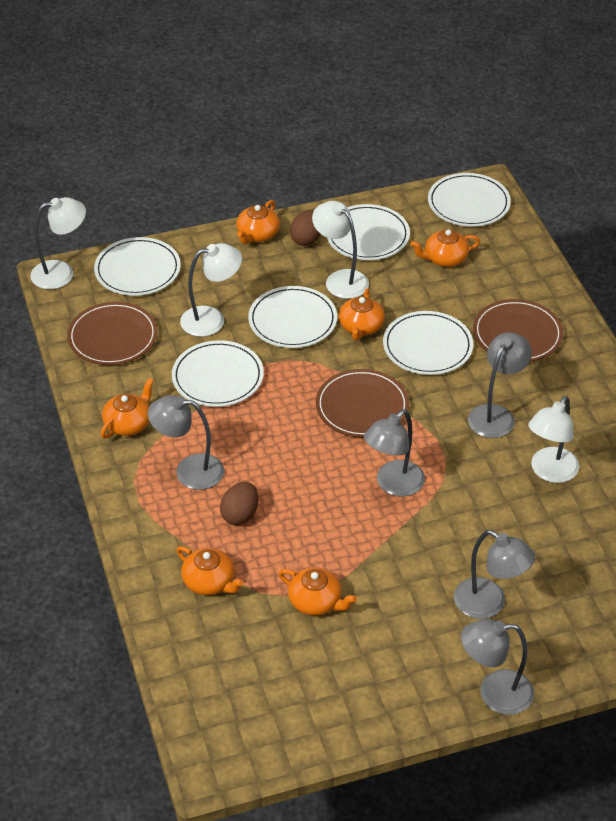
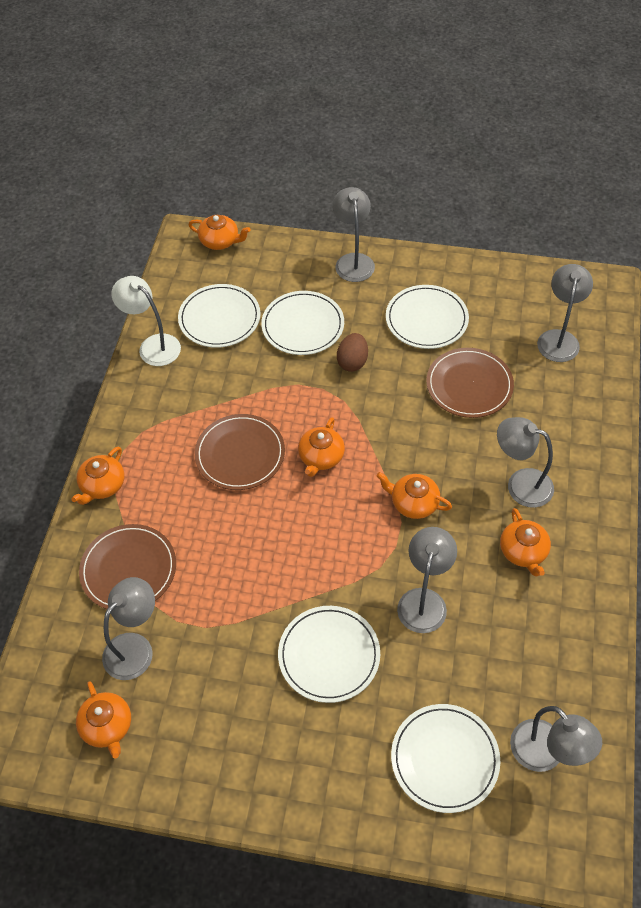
brown egg: 2 -> 1
grey lamp: 5 -> 6
white lamp: 4 -> 1
white plate: 6 -> 5

